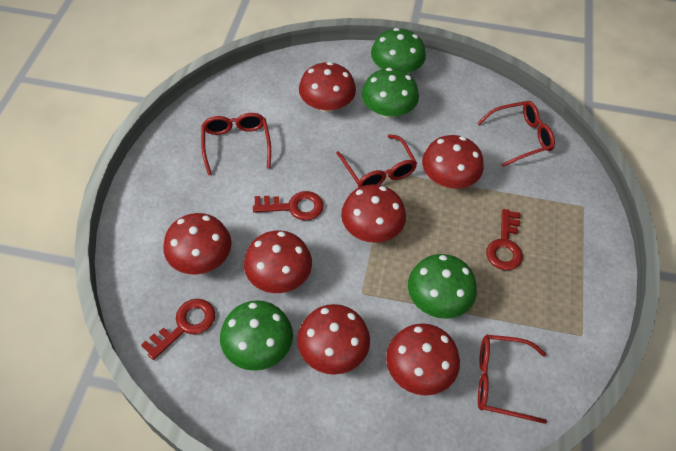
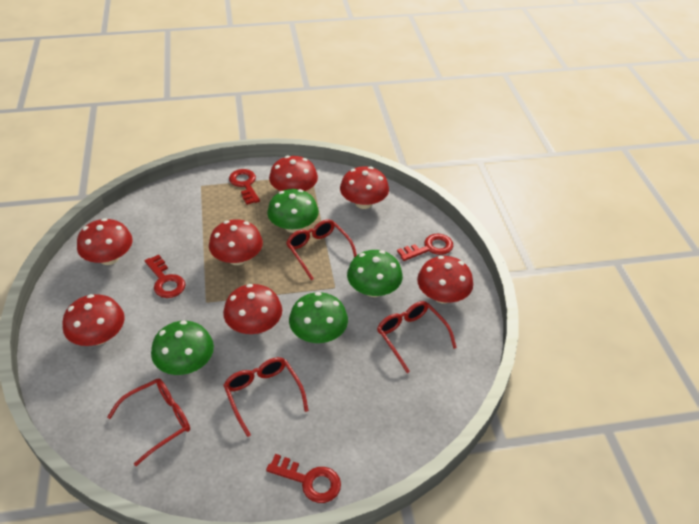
red key: 3 -> 4

